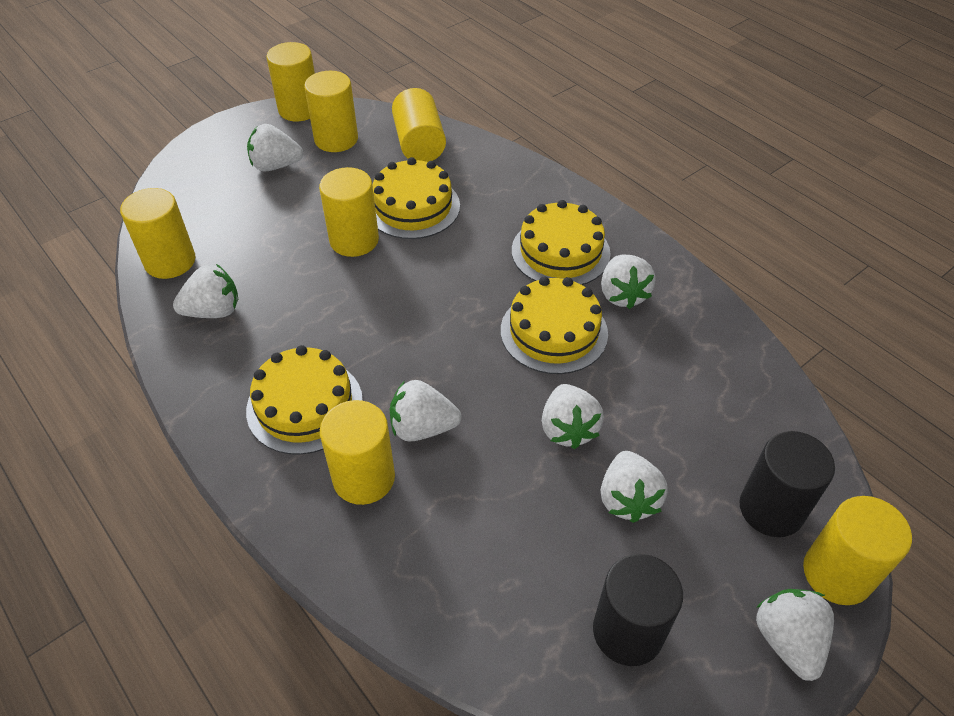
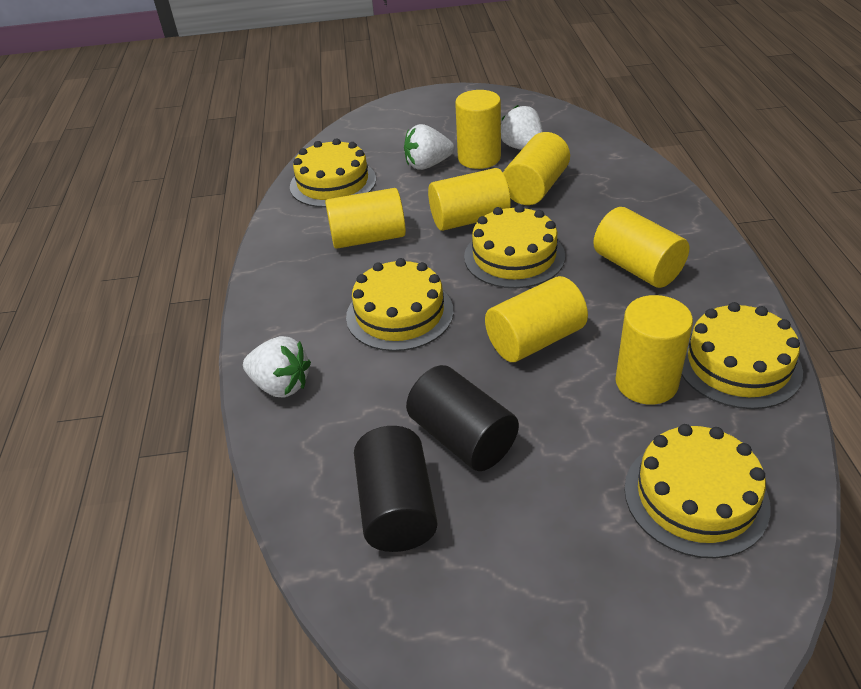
white strawberry: 7 -> 3
yellow cake: 4 -> 5

